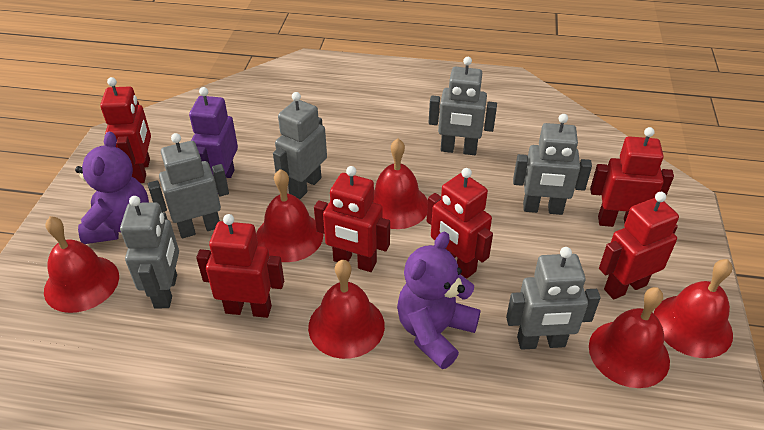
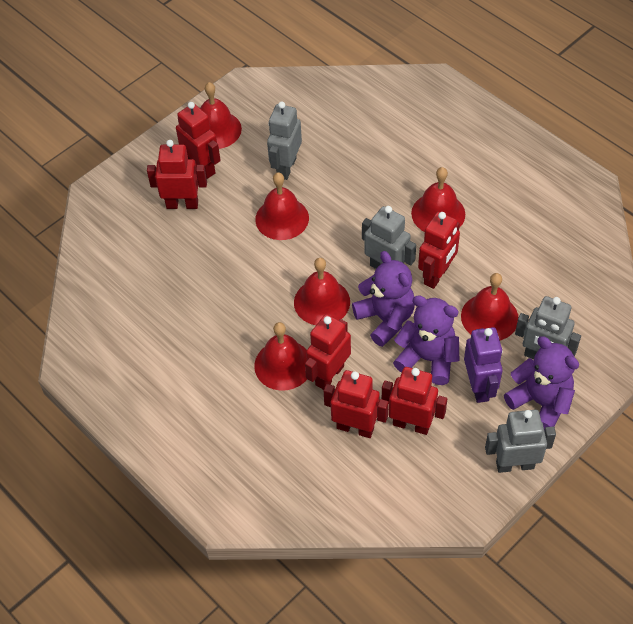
grey robot: 6 -> 4
purple teddy bear: 2 -> 3

